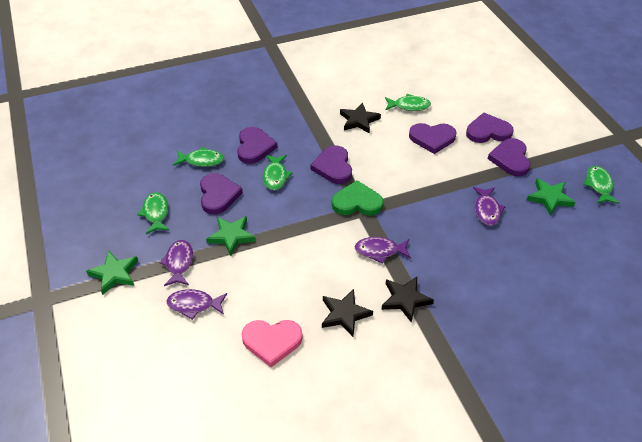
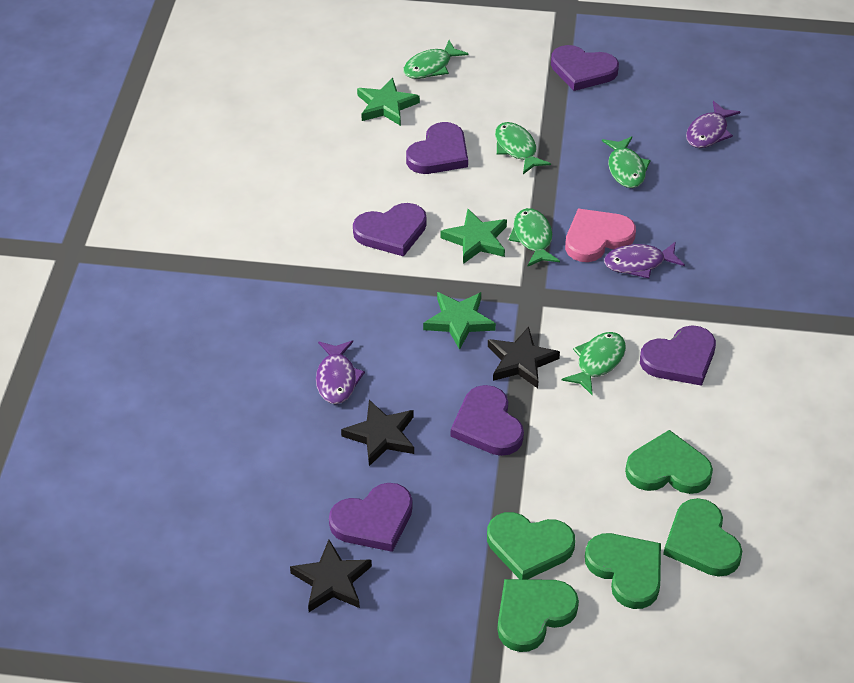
green heart: 1 -> 5
purple fish: 4 -> 3

